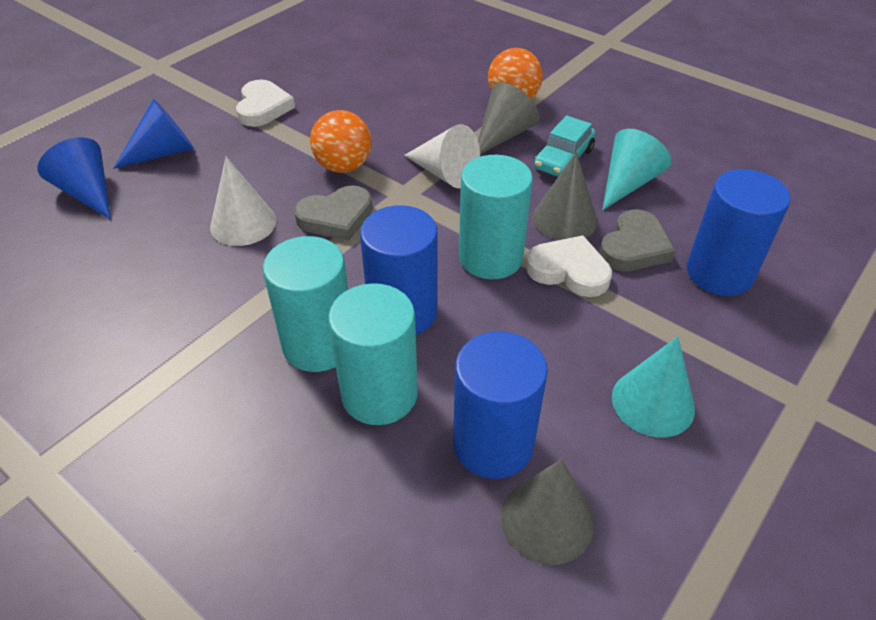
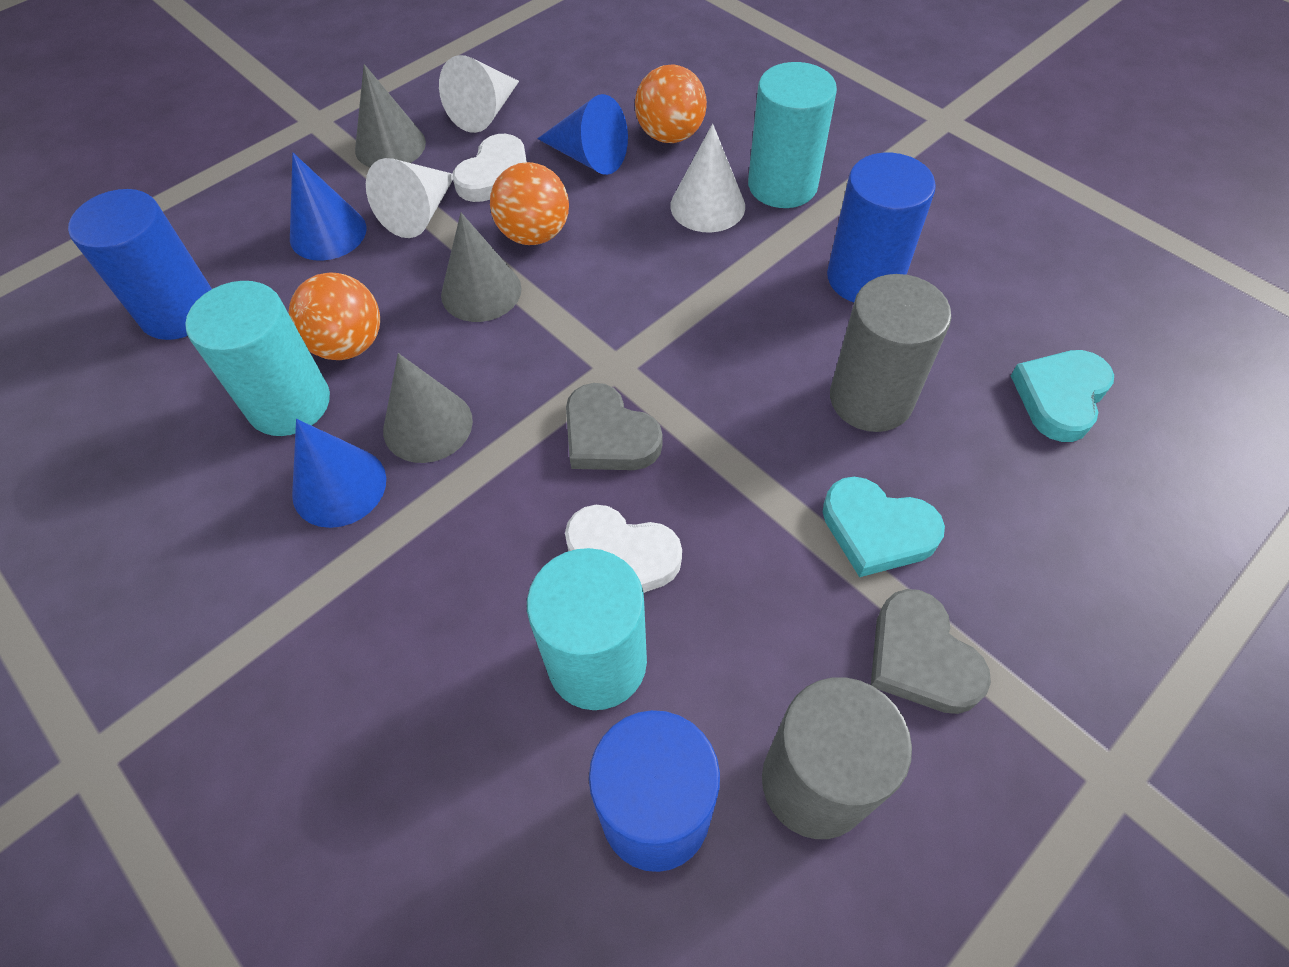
blue cone: 2 -> 3
grey cylinder: 0 -> 2
orange ball: 2 -> 3
turquoise car: 1 -> 0
turquoise cone: 2 -> 0
turquoise heart: 0 -> 2
white cone: 2 -> 3

